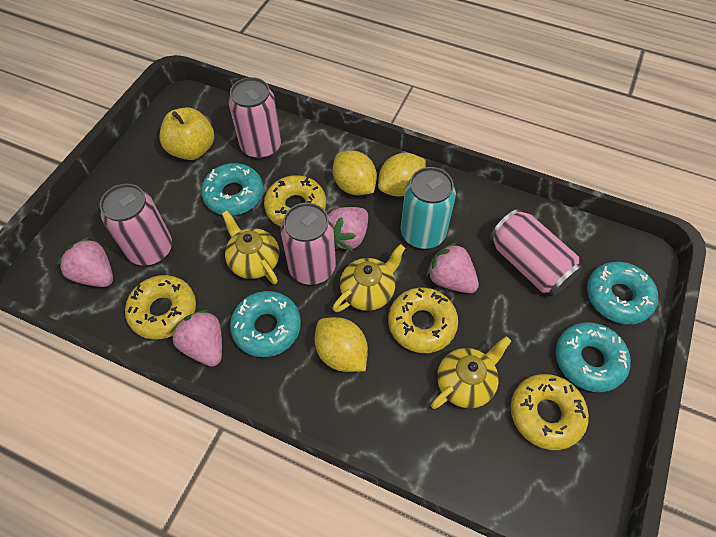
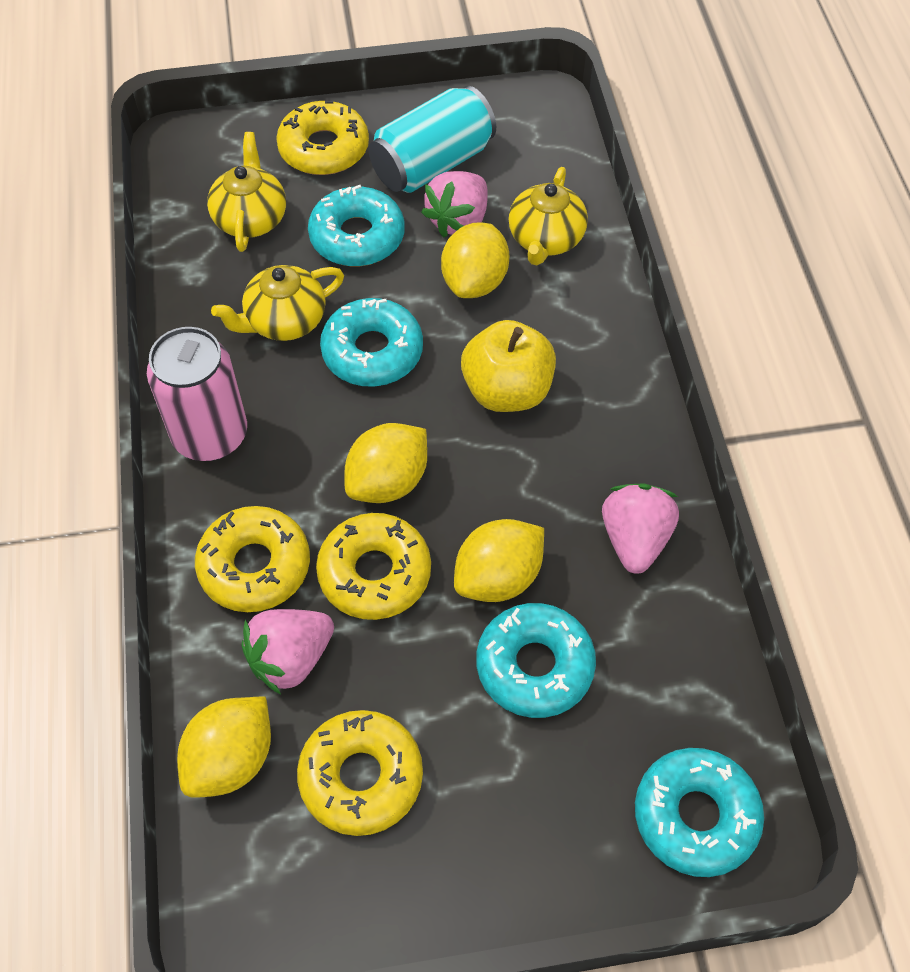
pink can: 4 -> 1
pink strawberry: 4 -> 3
yellow lemon: 3 -> 4

